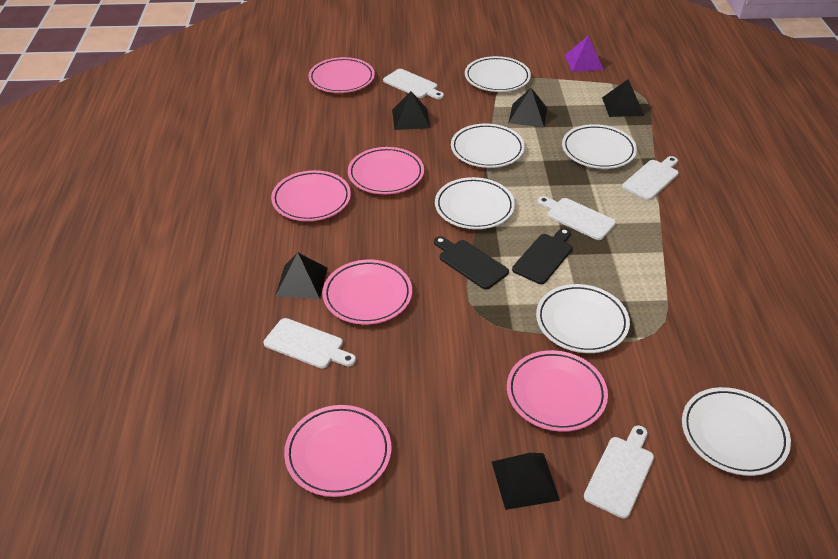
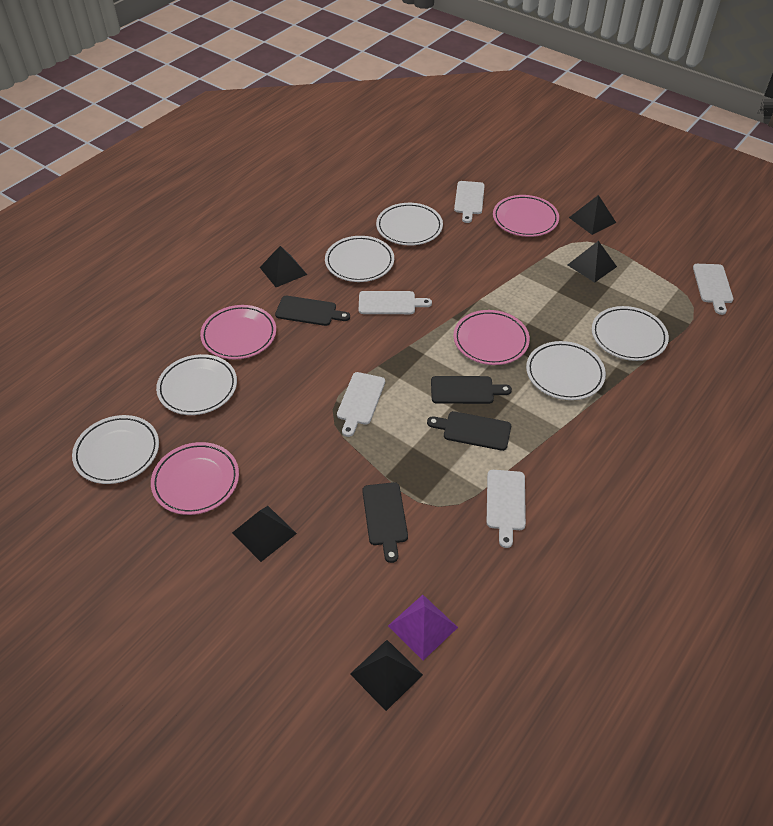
black cutting board: 2 -> 4
pink plate: 6 -> 4

